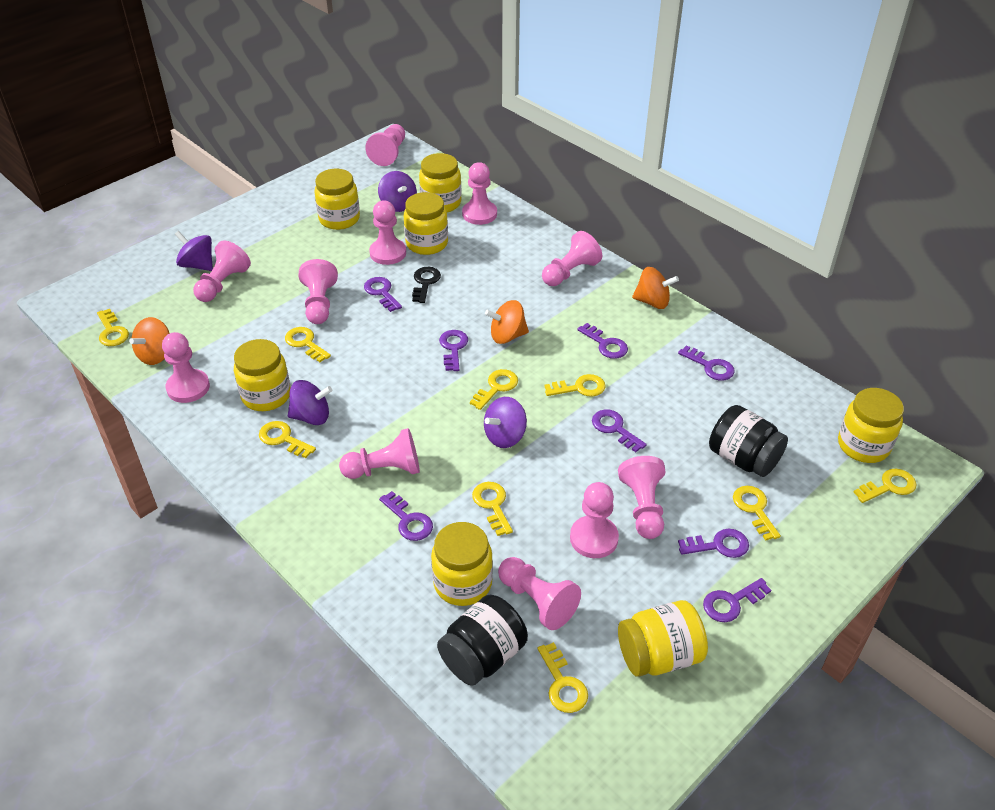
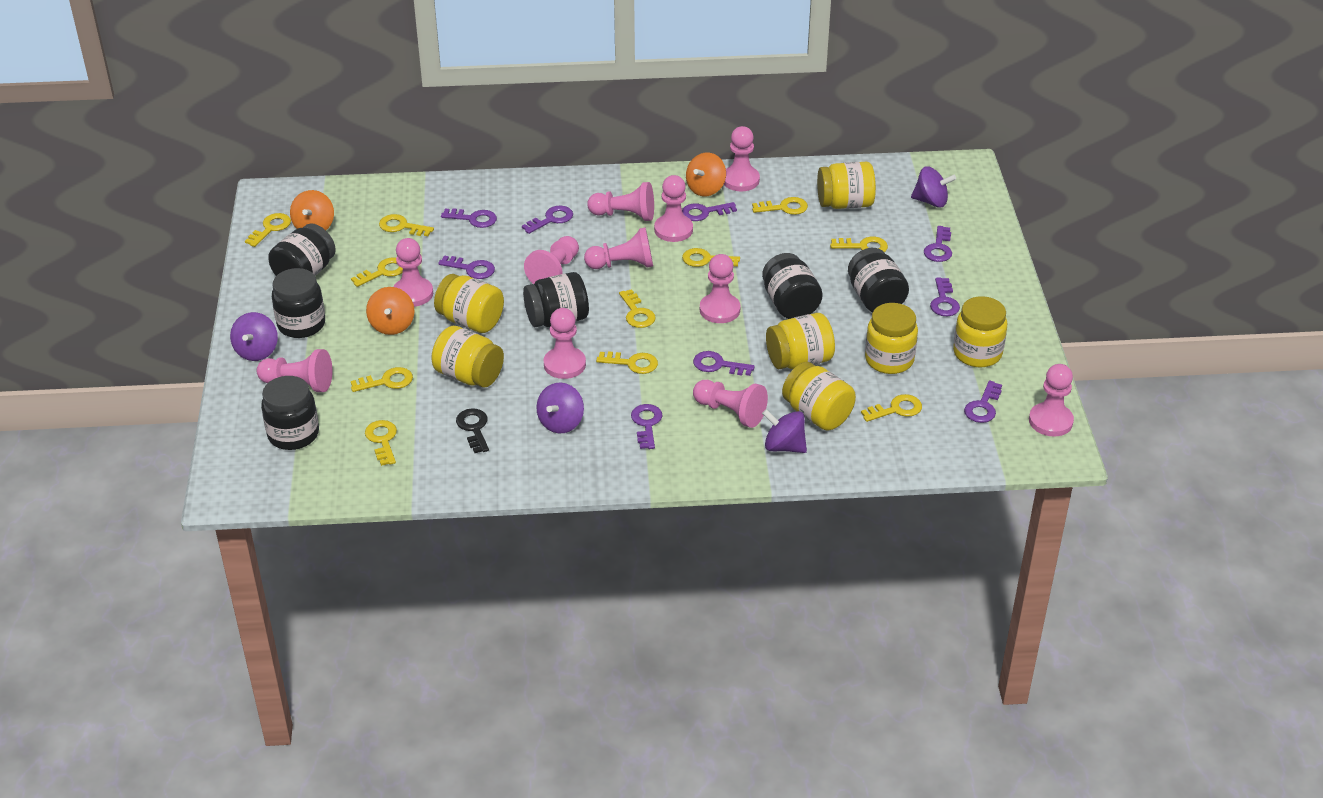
black jar: 2 -> 6
purple key: 8 -> 9
yellow key: 9 -> 11

